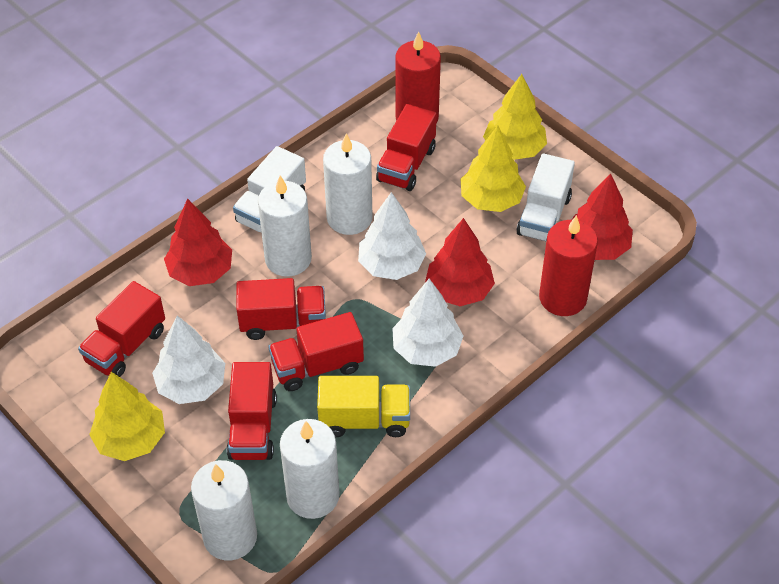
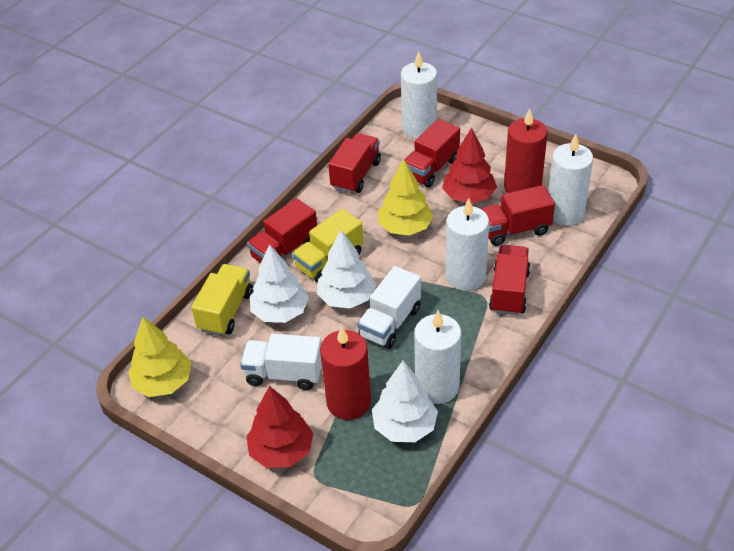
red tree: 3 -> 2
yellow tree: 3 -> 2
yellow truck: 1 -> 2

